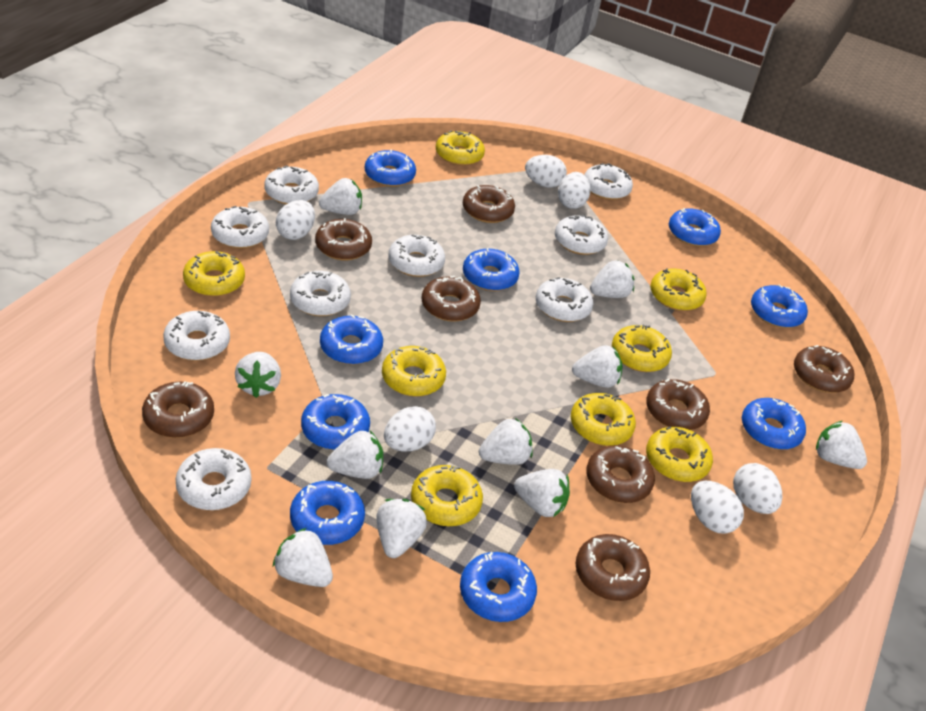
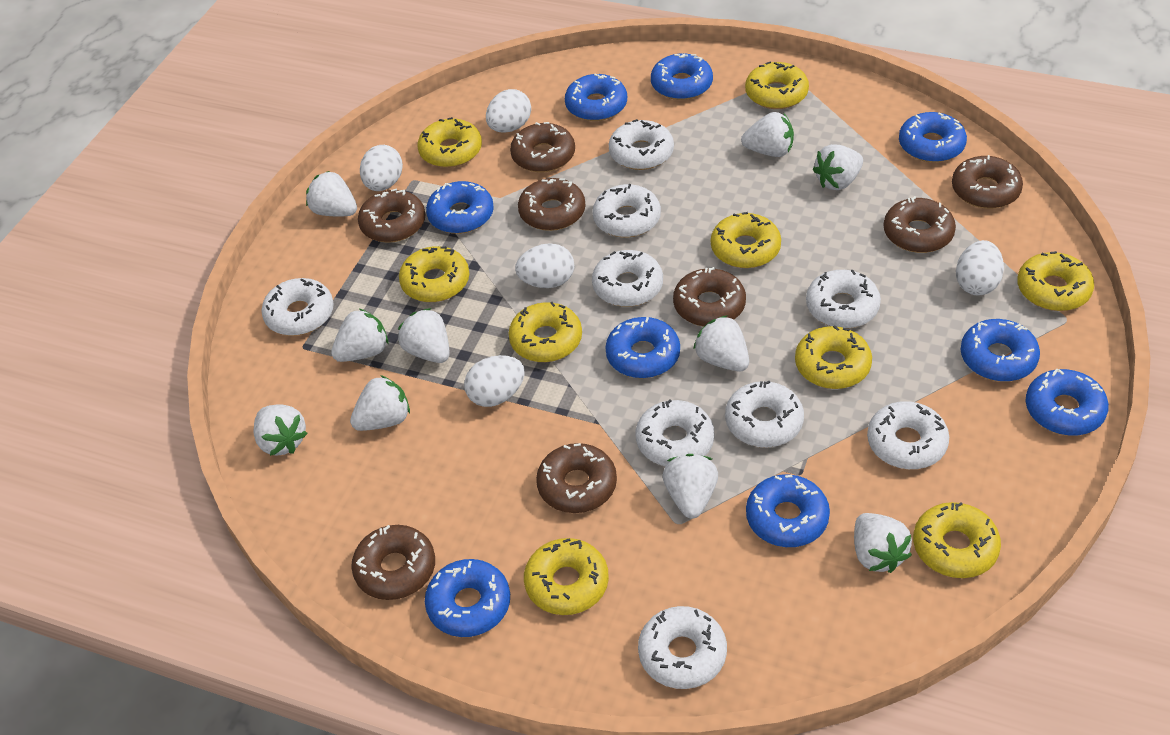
white egg: 6 -> 5
yellow donut: 8 -> 9

